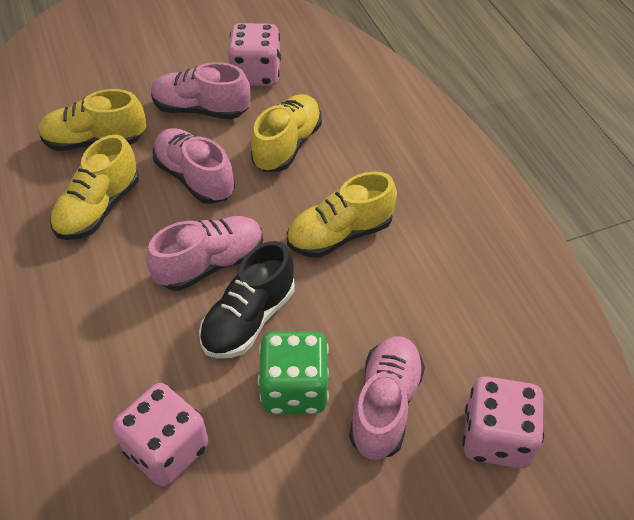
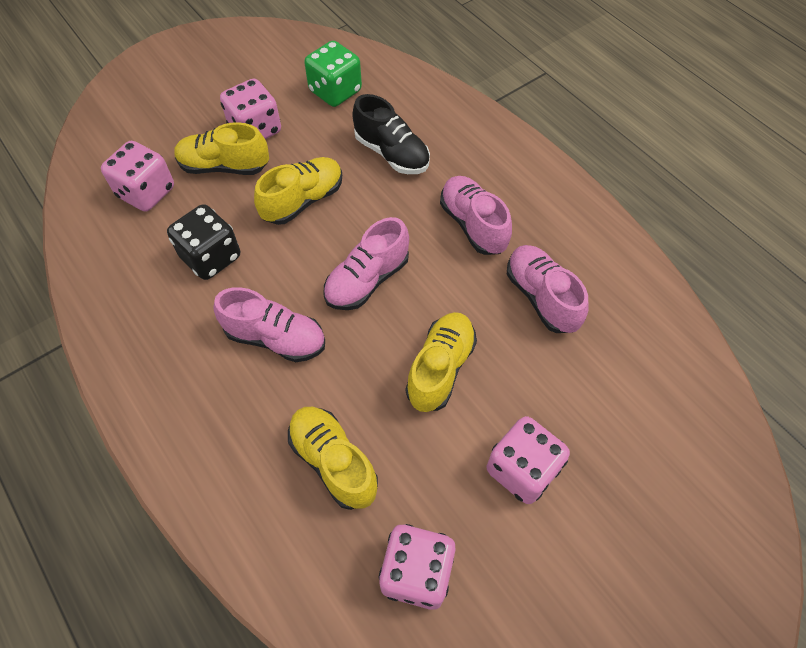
black dice: 0 -> 1
pink dice: 3 -> 4

